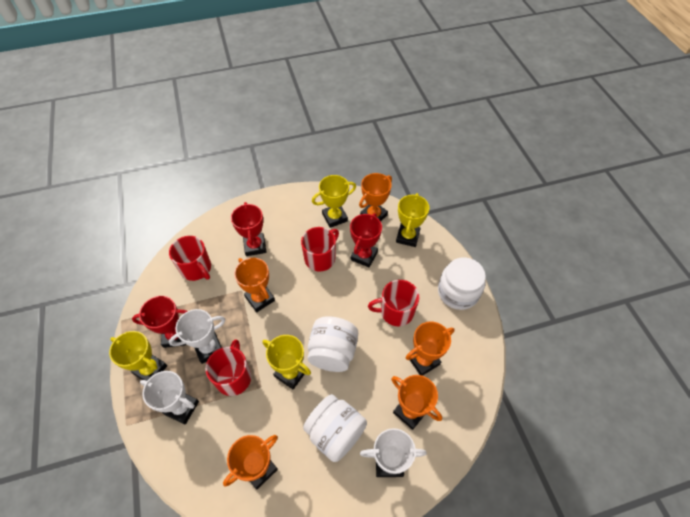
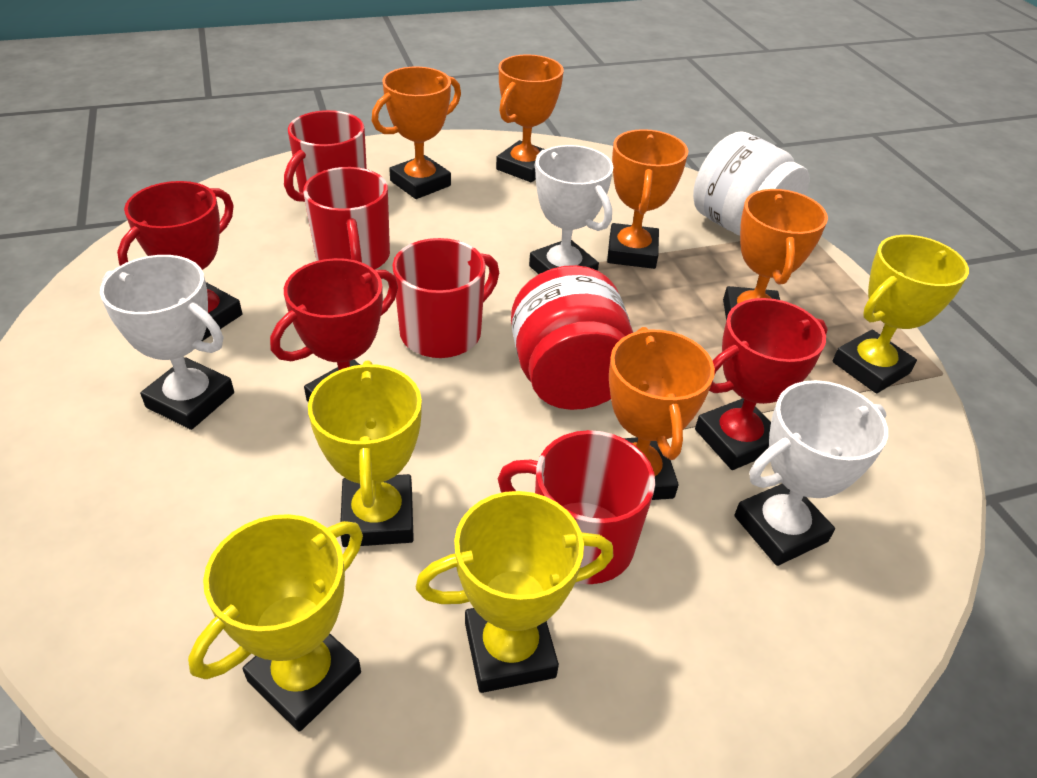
red jar: 0 -> 1
white jar: 3 -> 1

